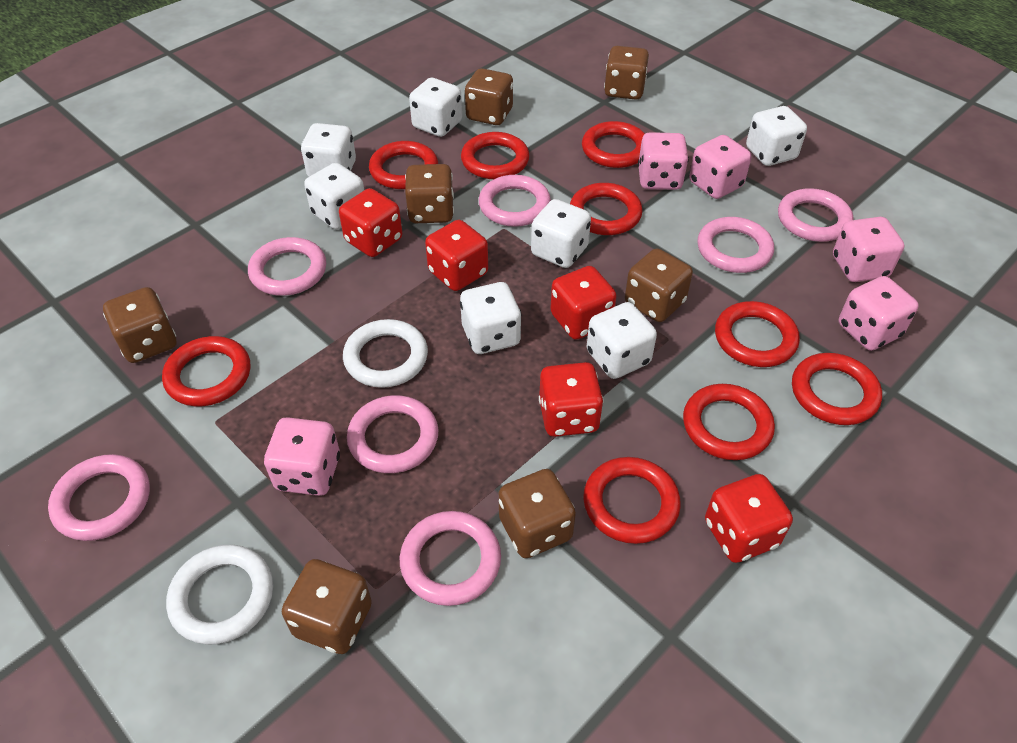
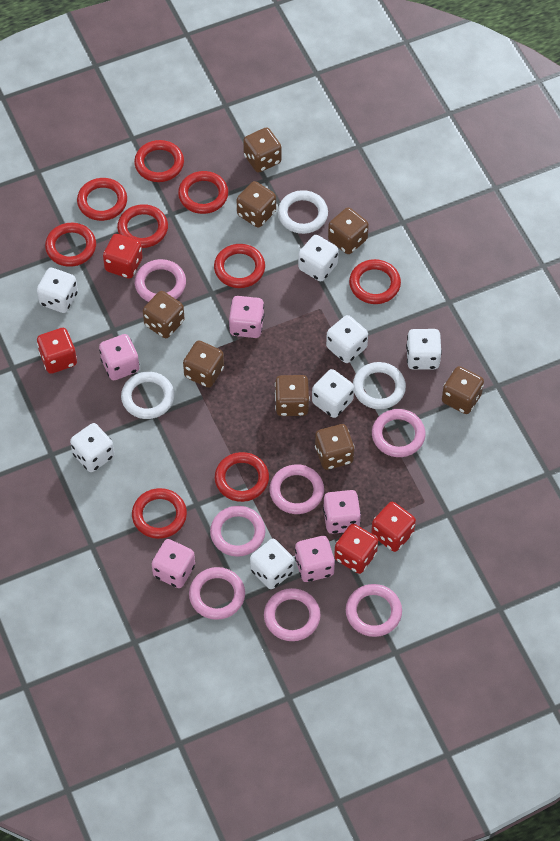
brown dice: 7 -> 8
red dice: 5 -> 4
white ring: 2 -> 3

